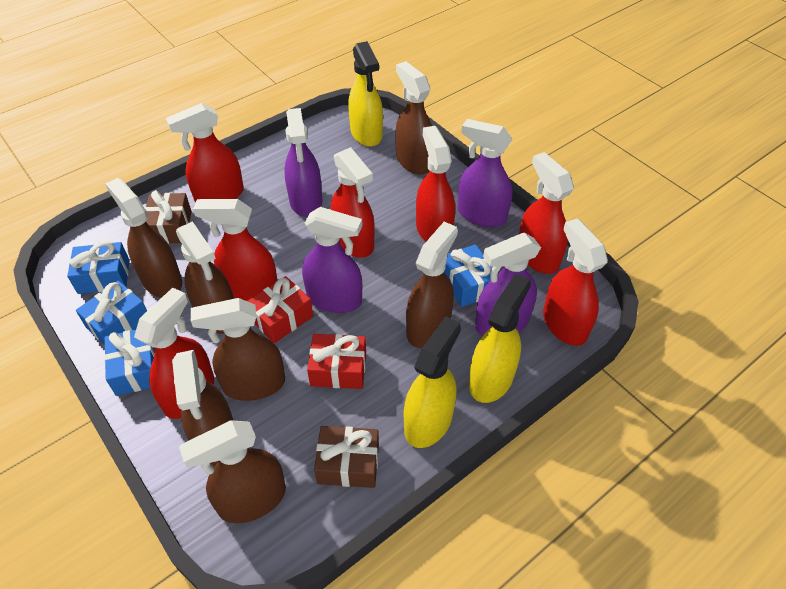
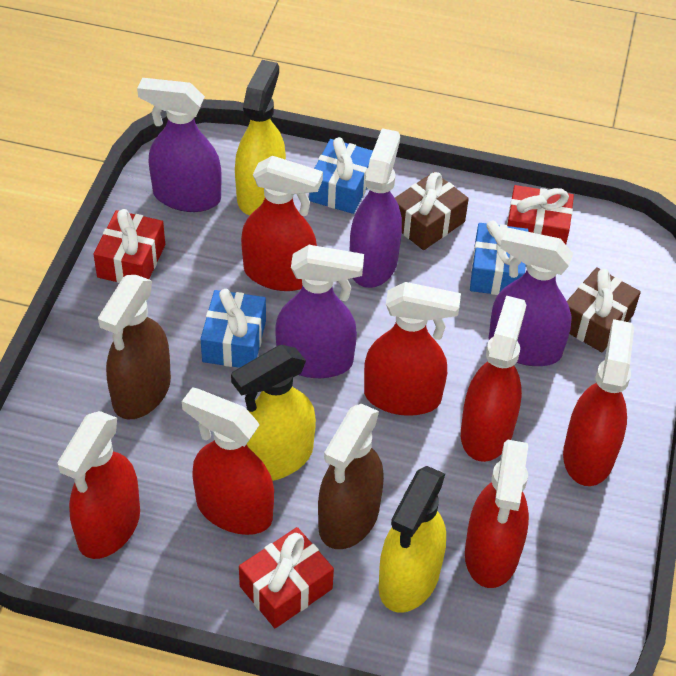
blue gift: 4 -> 3
brown spray bottle: 7 -> 2
red gift: 2 -> 3

